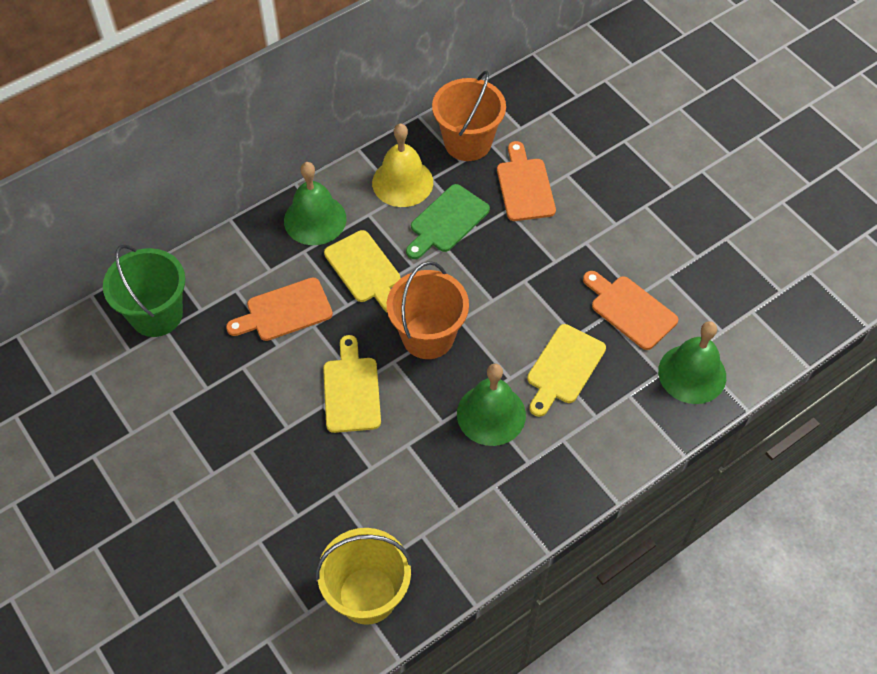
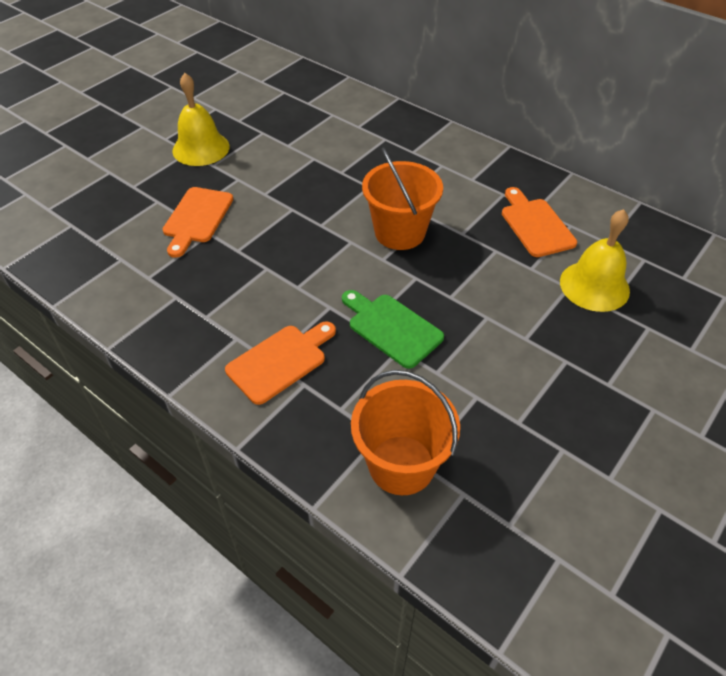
green bell: 3 -> 0
green bucket: 1 -> 0
yellow bell: 1 -> 2
yellow bucket: 1 -> 0
yellow cutting board: 3 -> 0

